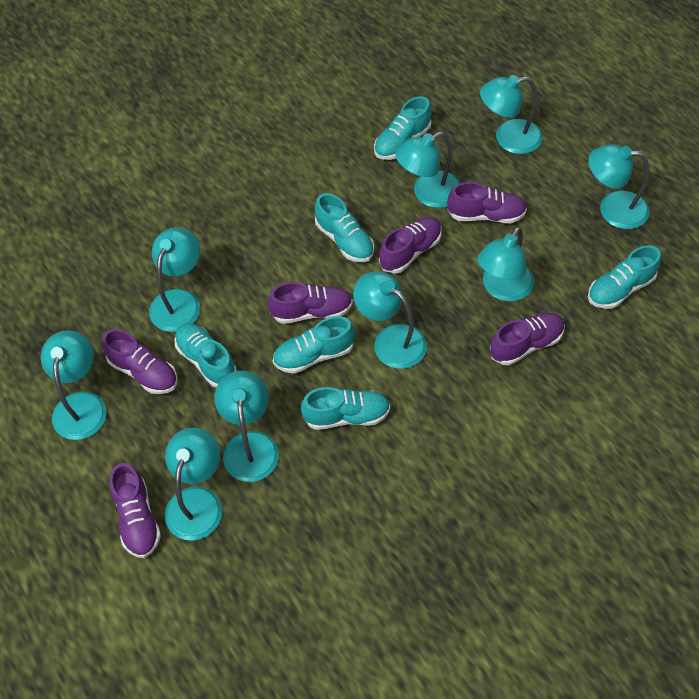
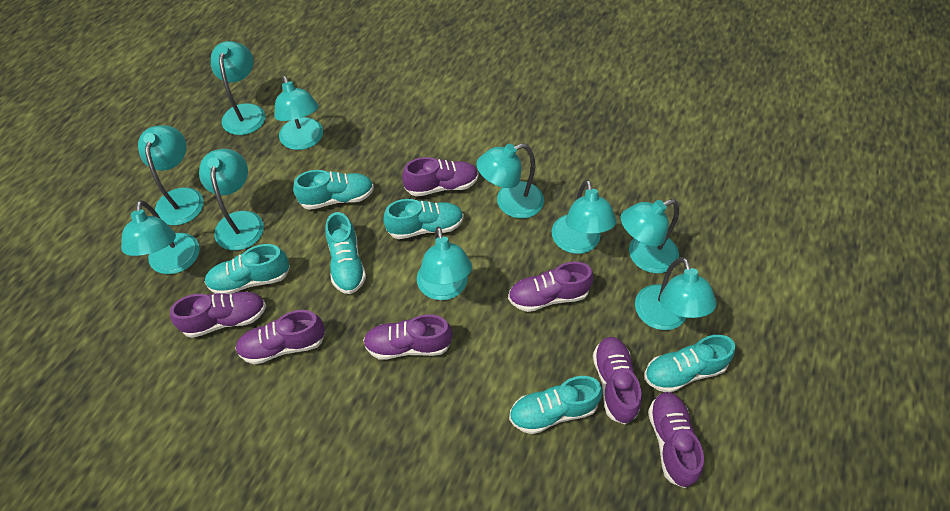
purple shoe: 6 -> 7
turquoise lamp: 9 -> 10

